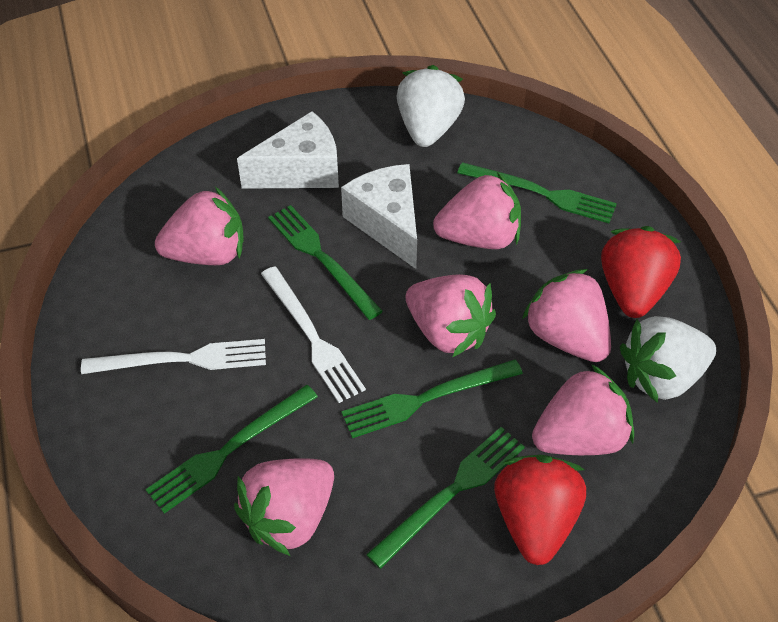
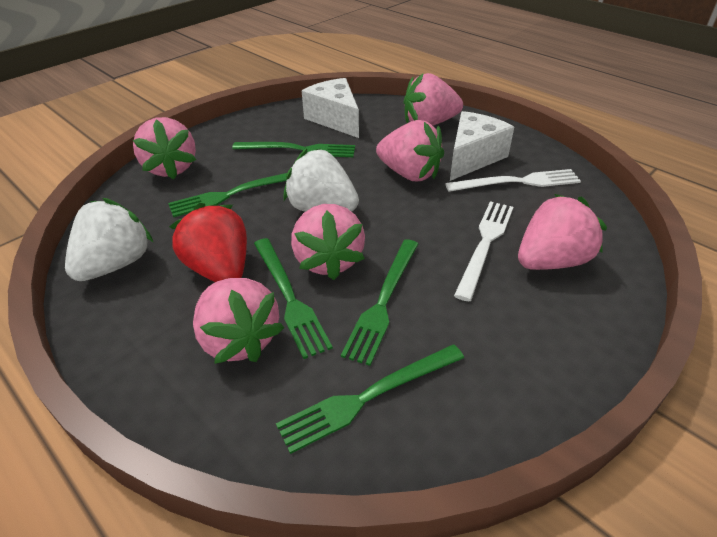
red strawberry: 2 -> 1

